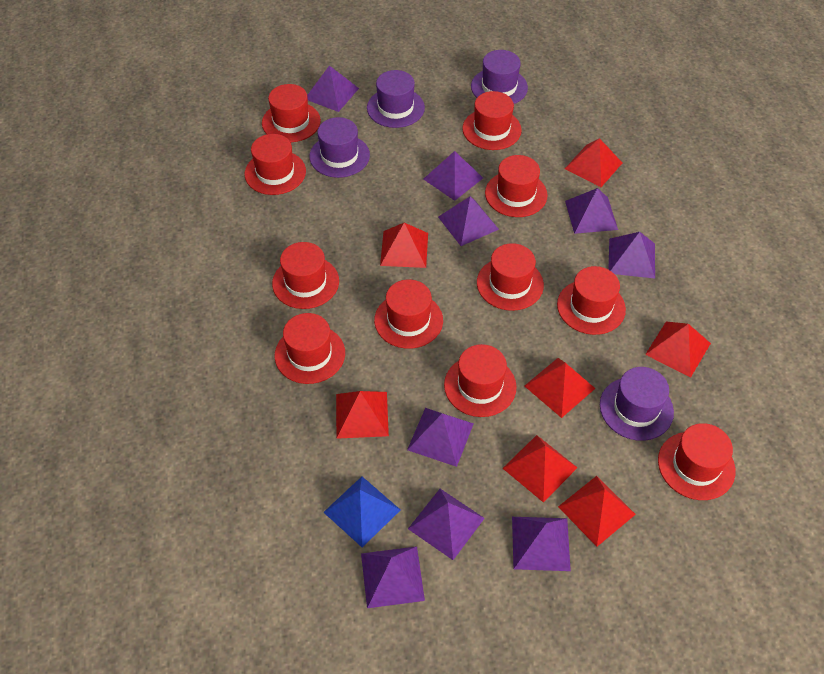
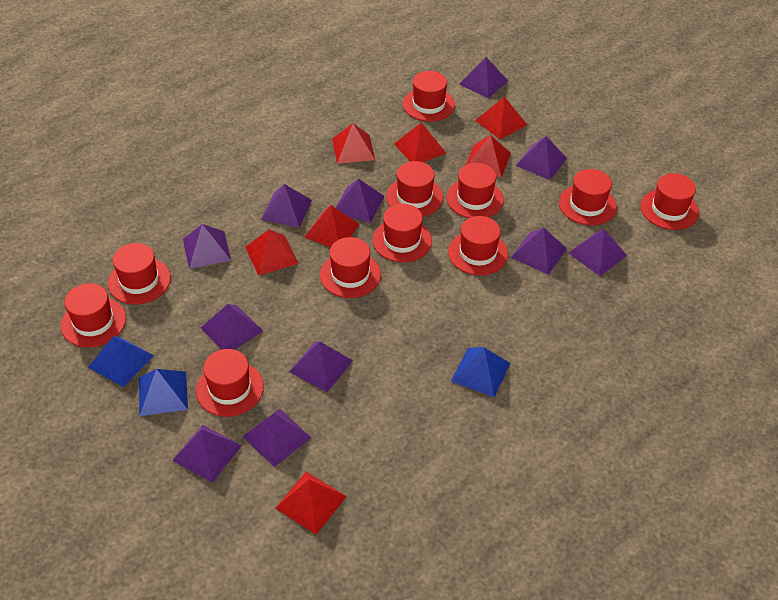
blue pyramid: 1 -> 3
purple hat: 4 -> 0
purple pyramid: 9 -> 11

